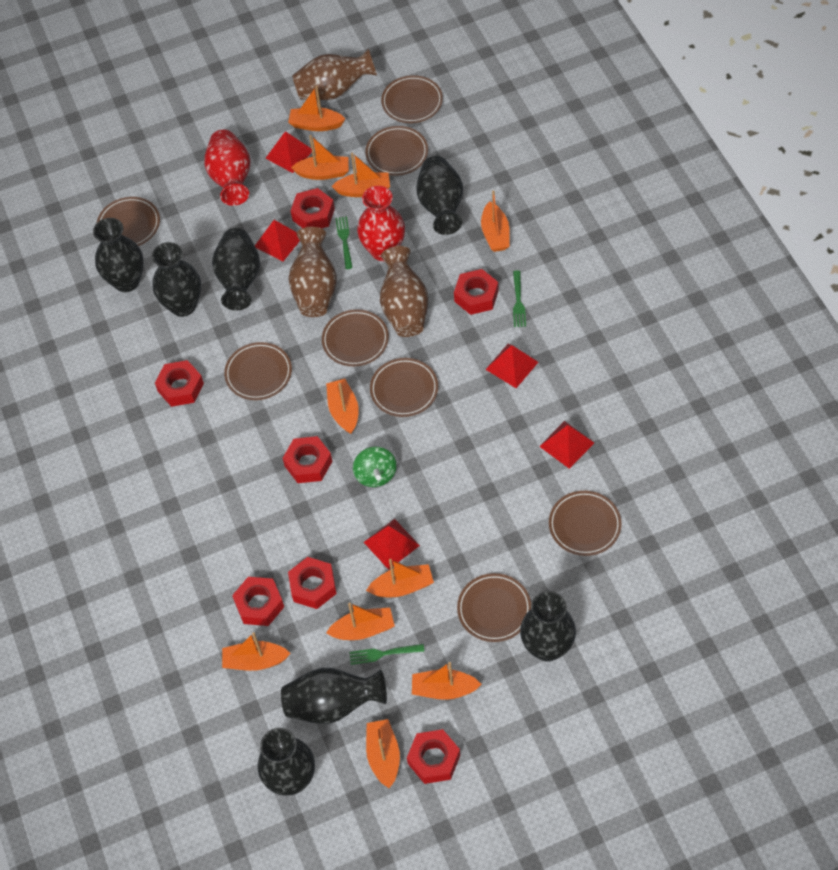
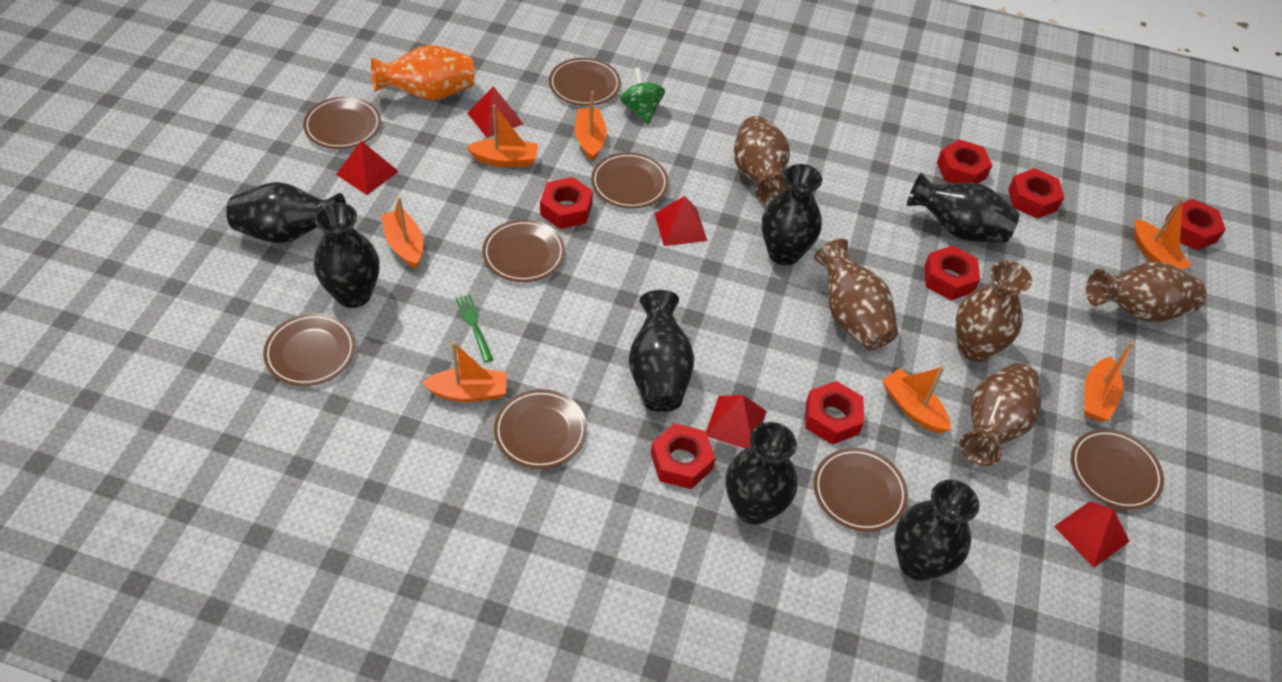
brown vase: 3 -> 5
green fork: 3 -> 1
orange boat: 10 -> 7
orange vase: 0 -> 1
red vase: 2 -> 0

